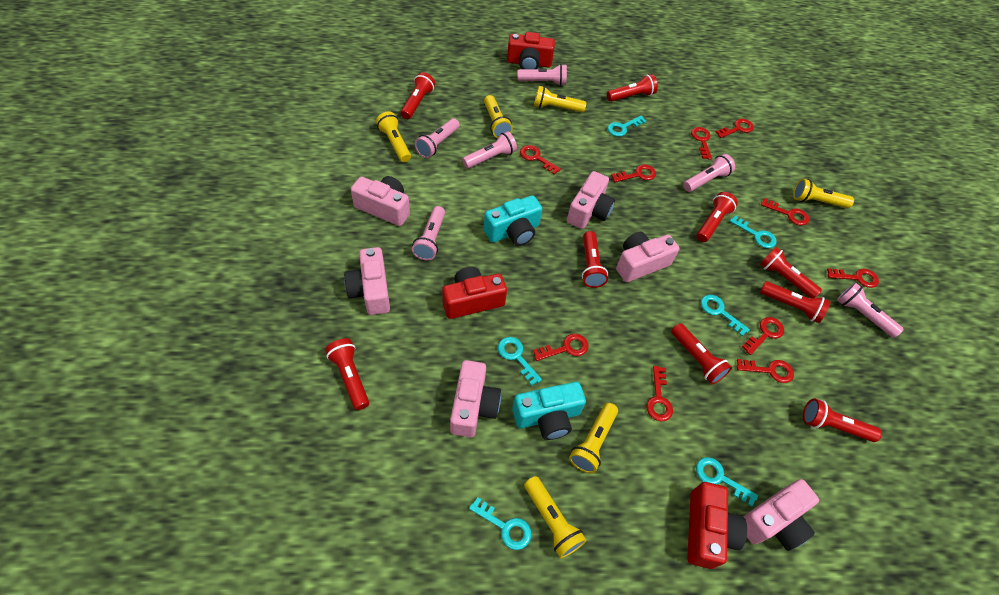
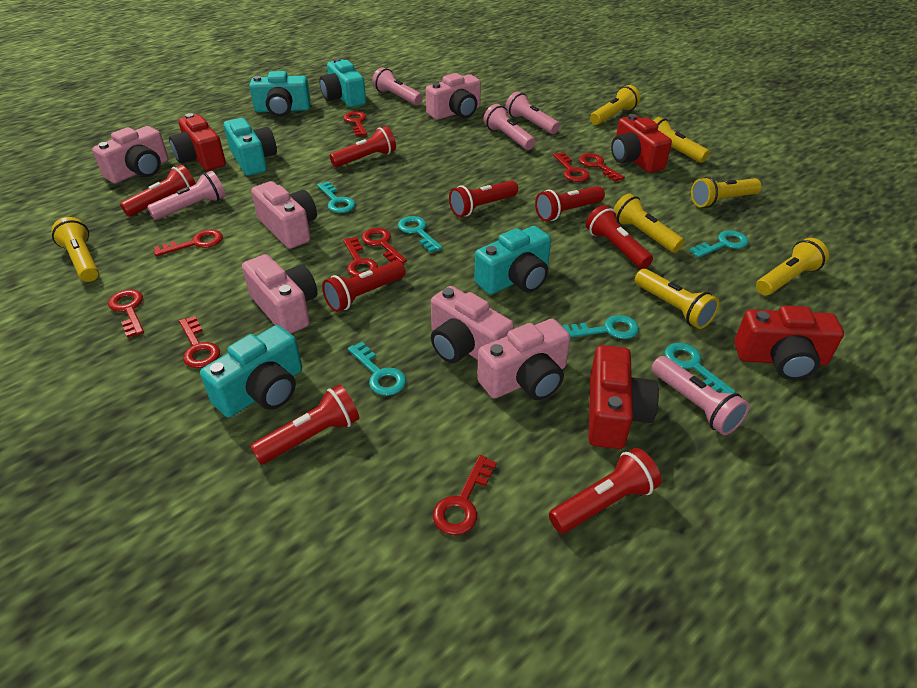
pink flashlight: 6 -> 5
red camera: 3 -> 4
red flashlight: 9 -> 8
red key: 10 -> 9
turquoise camera: 2 -> 5
yellow flashlight: 6 -> 7

